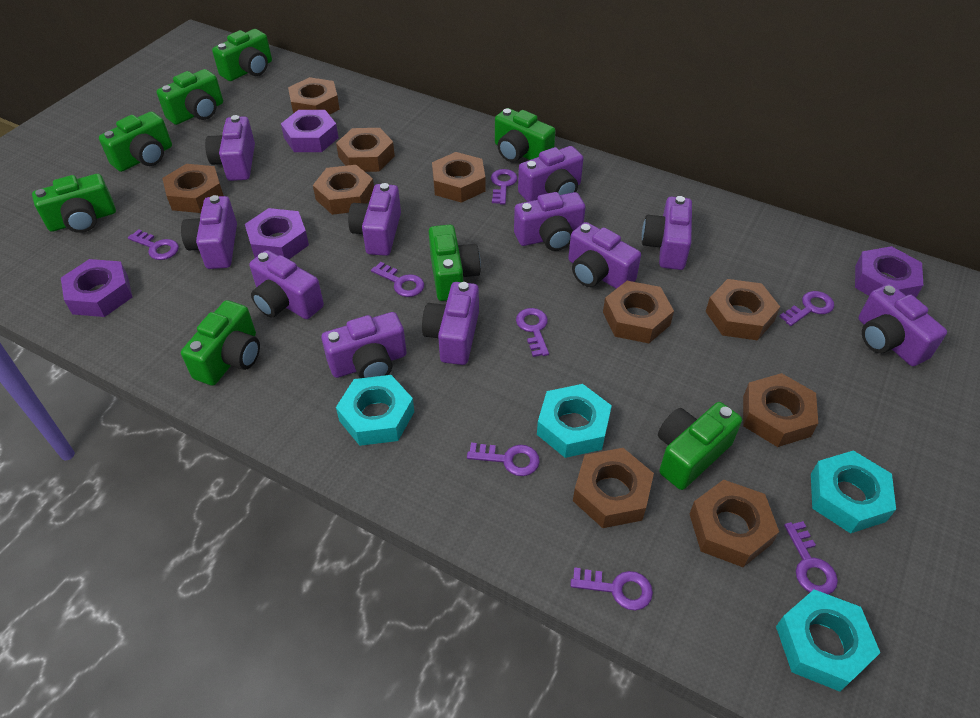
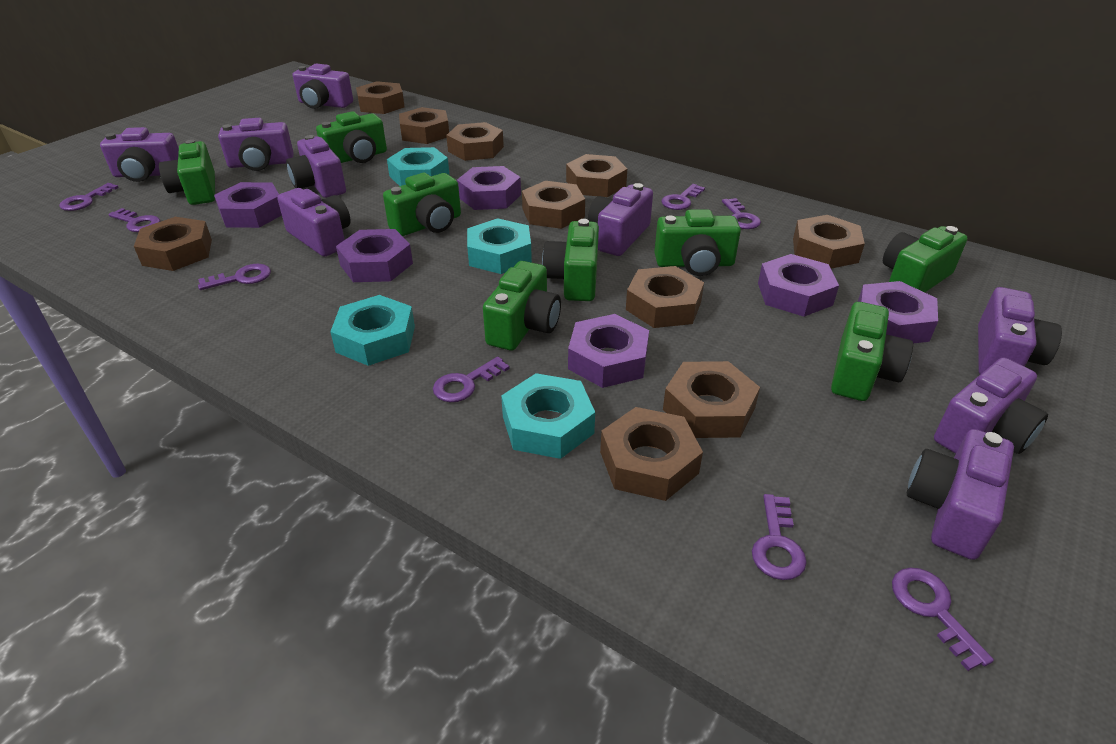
purple camera: 11 -> 9
purple nut: 4 -> 6

